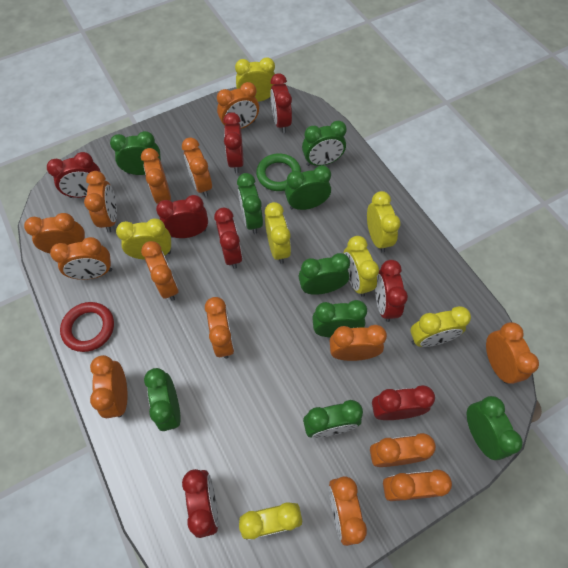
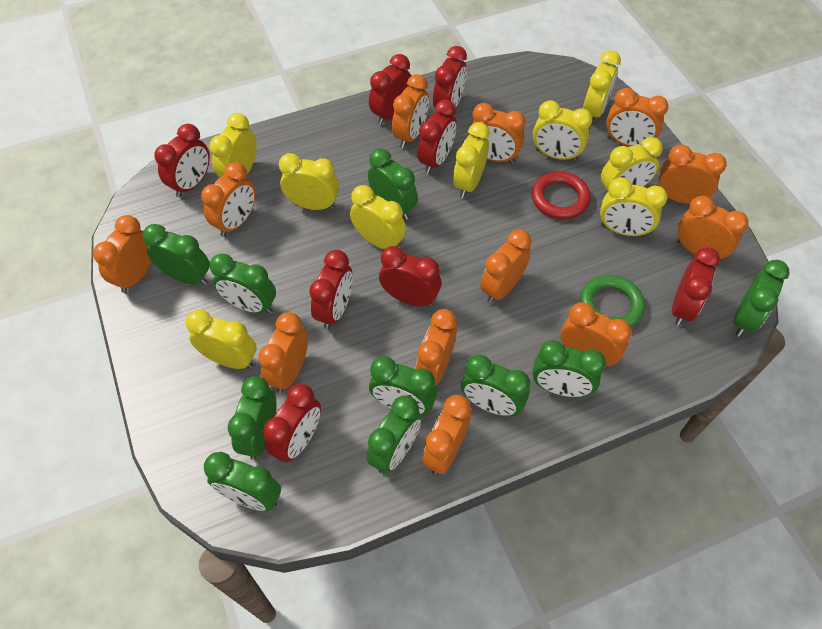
green clock: 9 -> 10
orange clock: 14 -> 12
yellow clock: 7 -> 9

